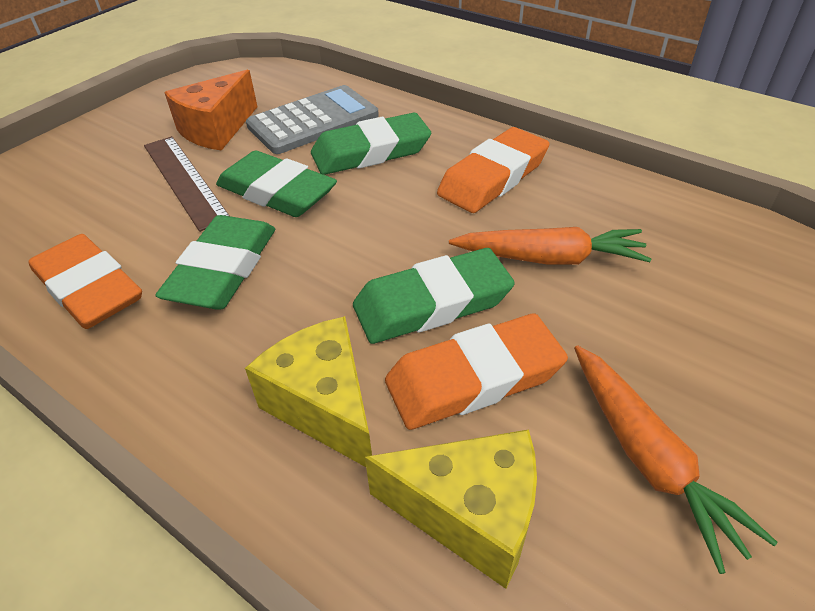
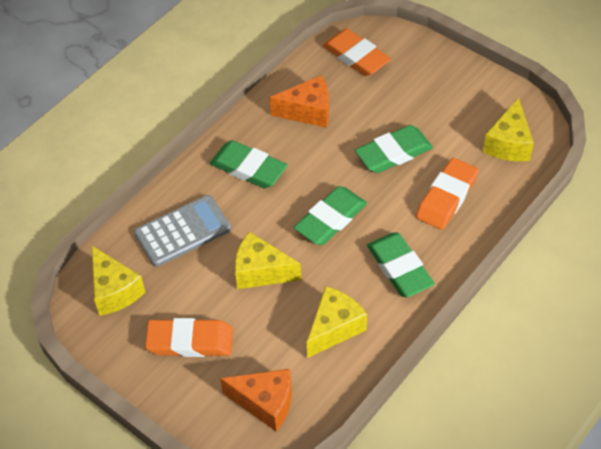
brown ruler: 1 -> 0
orange carrot: 2 -> 0
orange cheese: 1 -> 2
yellow cheese: 2 -> 4

